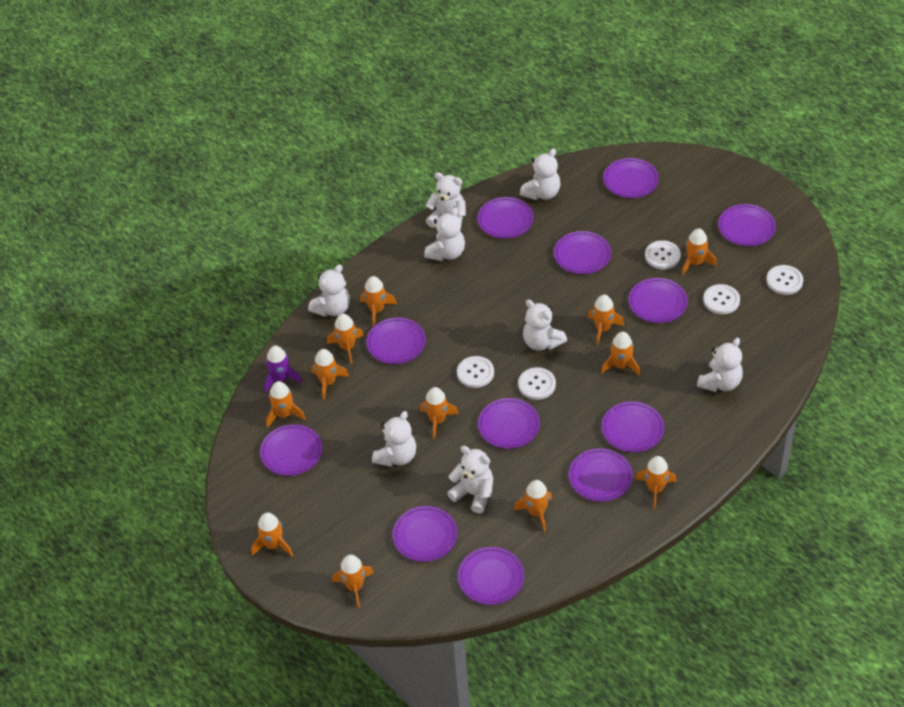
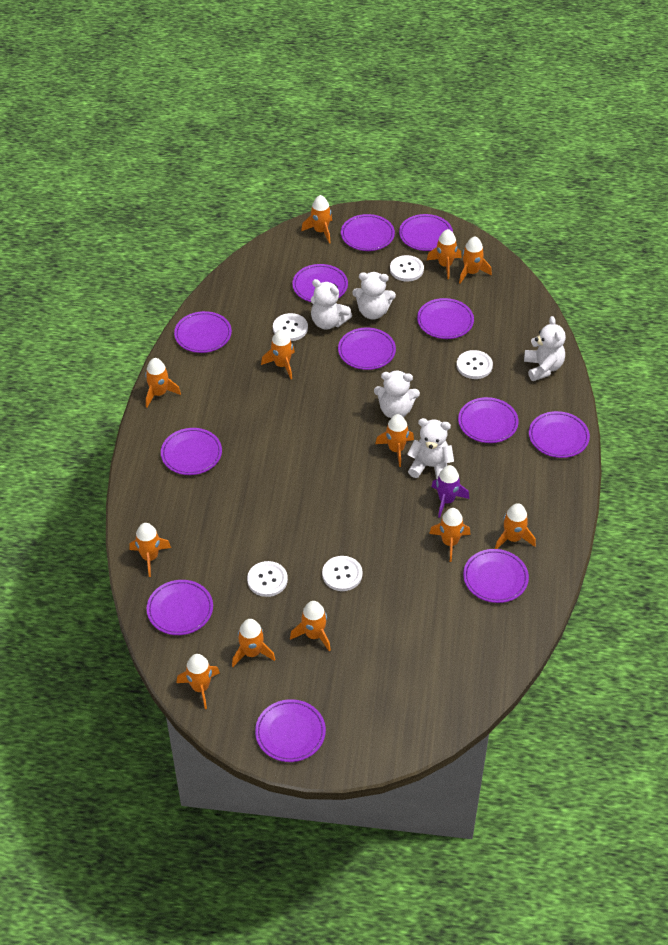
white teddy bear: 8 -> 5

